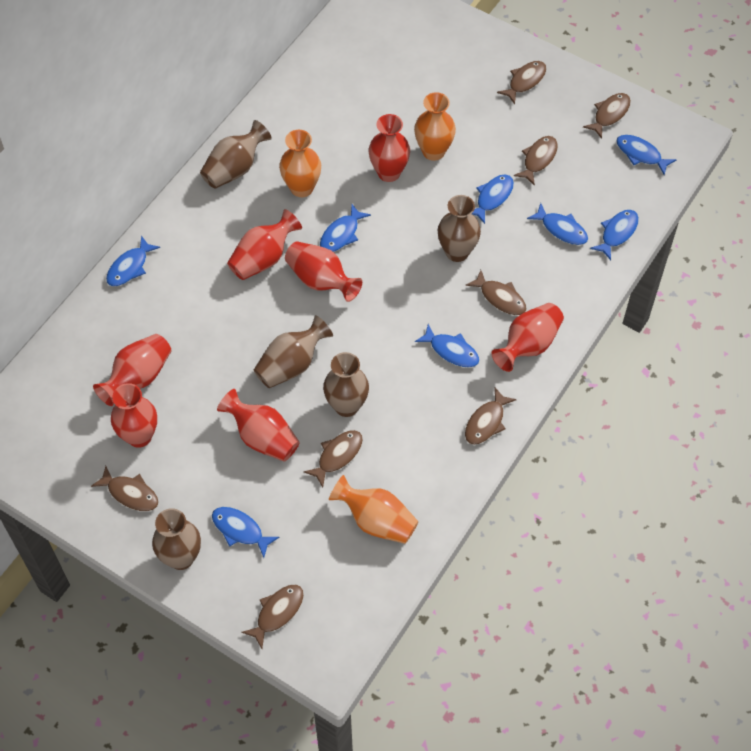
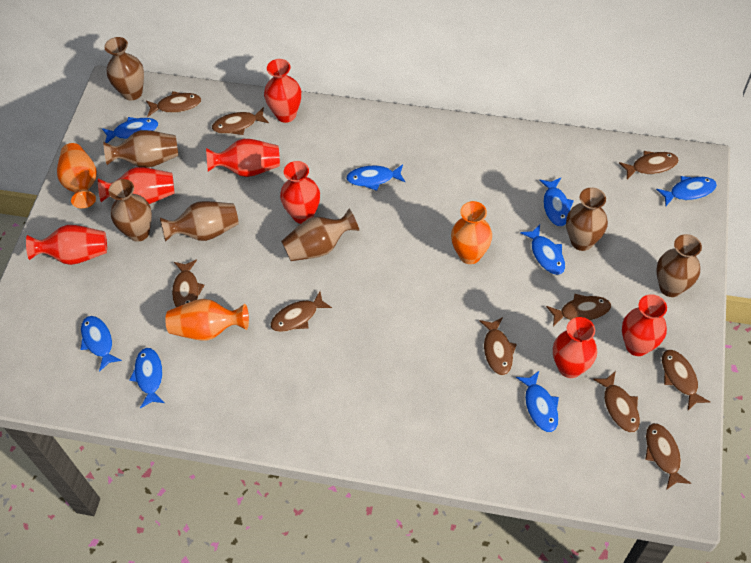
brown fish: 8 -> 10
brown vase: 5 -> 7

